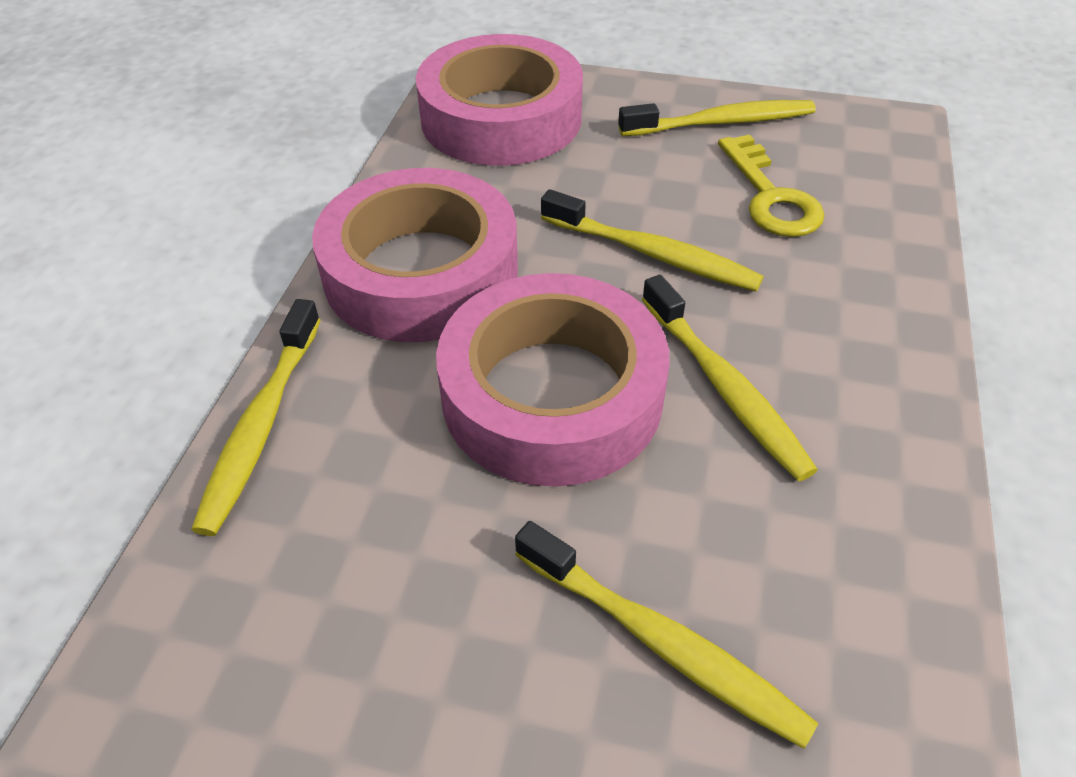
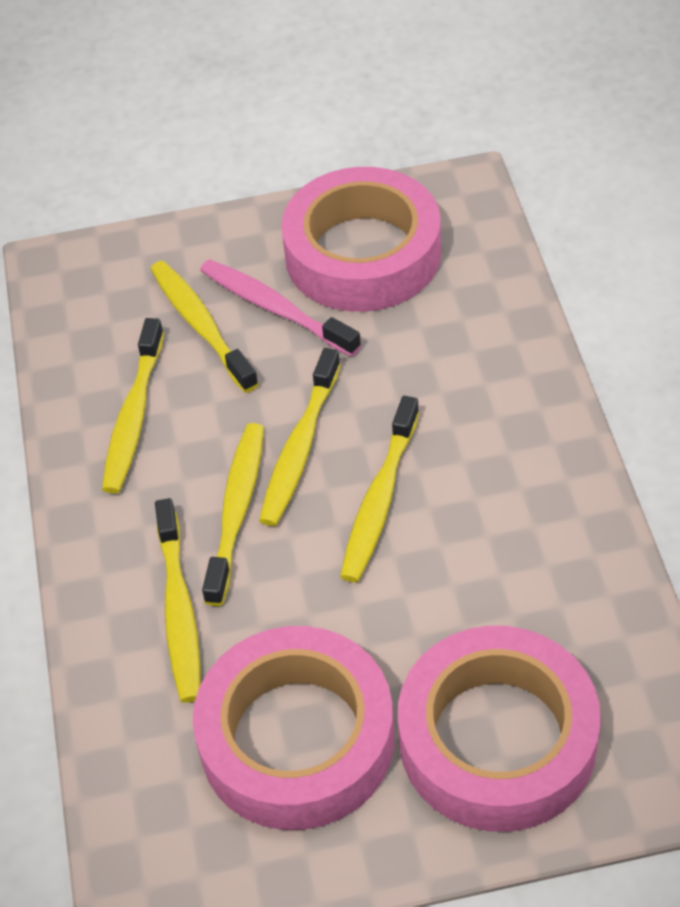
pink toothbrush: 0 -> 1
yellow key: 1 -> 0
yellow toothbrush: 5 -> 6

